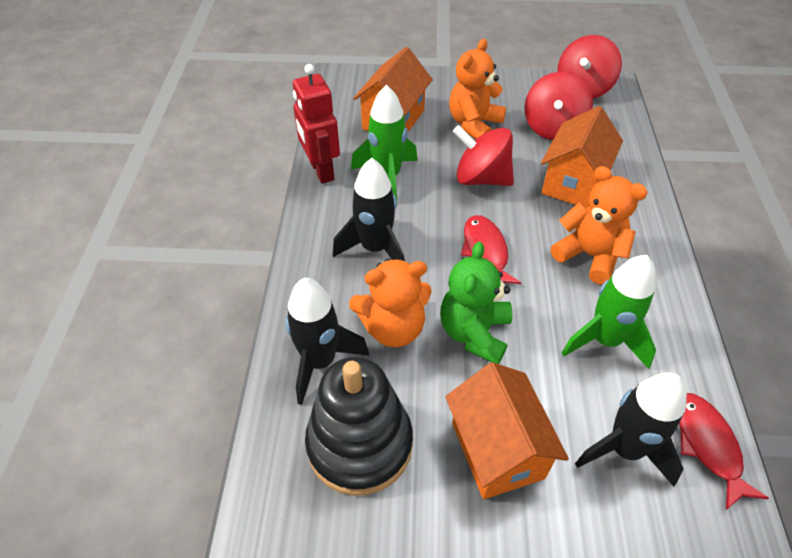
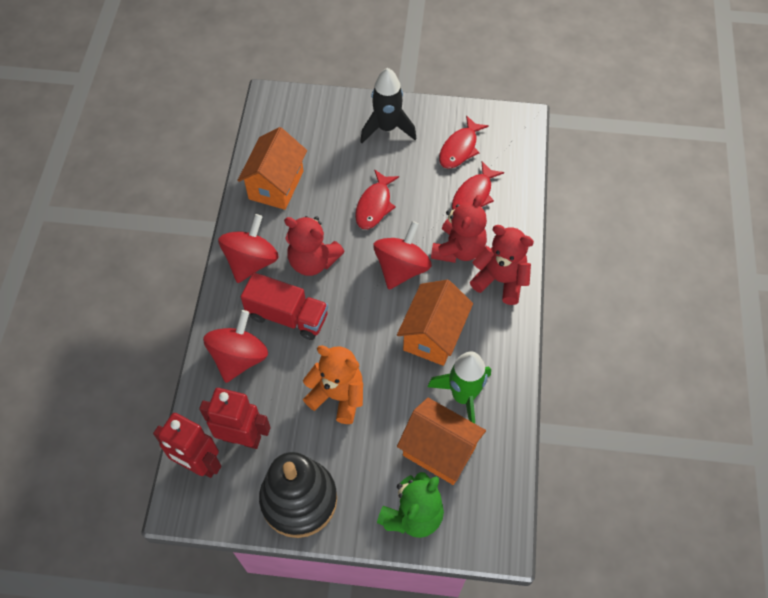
black rocket: 3 -> 1
green rocket: 2 -> 1
orange teddy bear: 3 -> 1
red fish: 2 -> 3
red robot: 1 -> 2
red teddy bear: 0 -> 3
red truck: 0 -> 1

